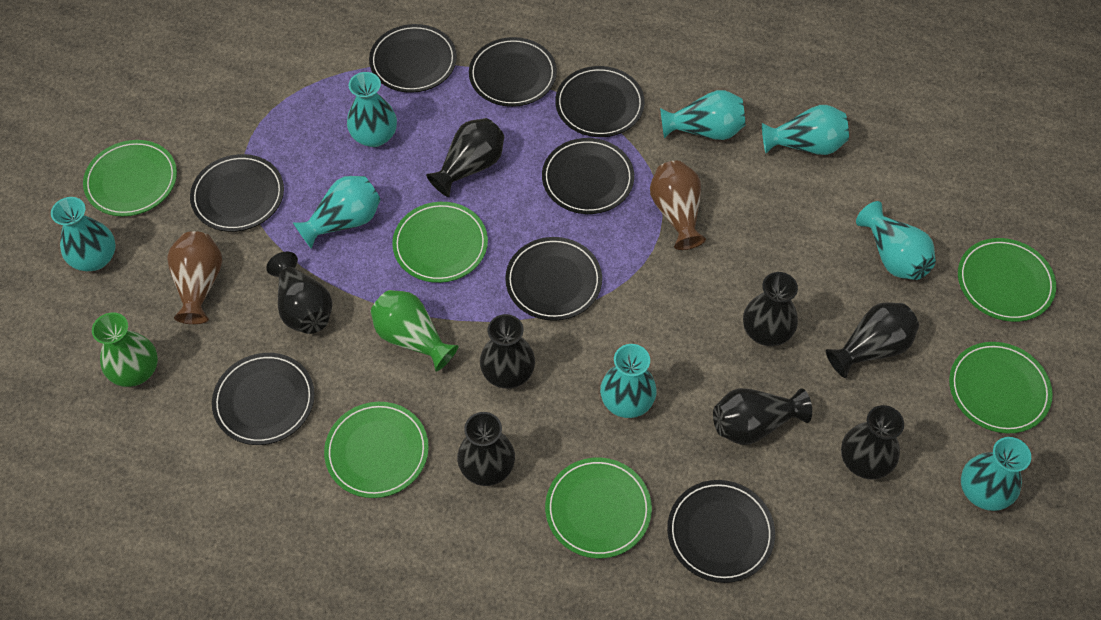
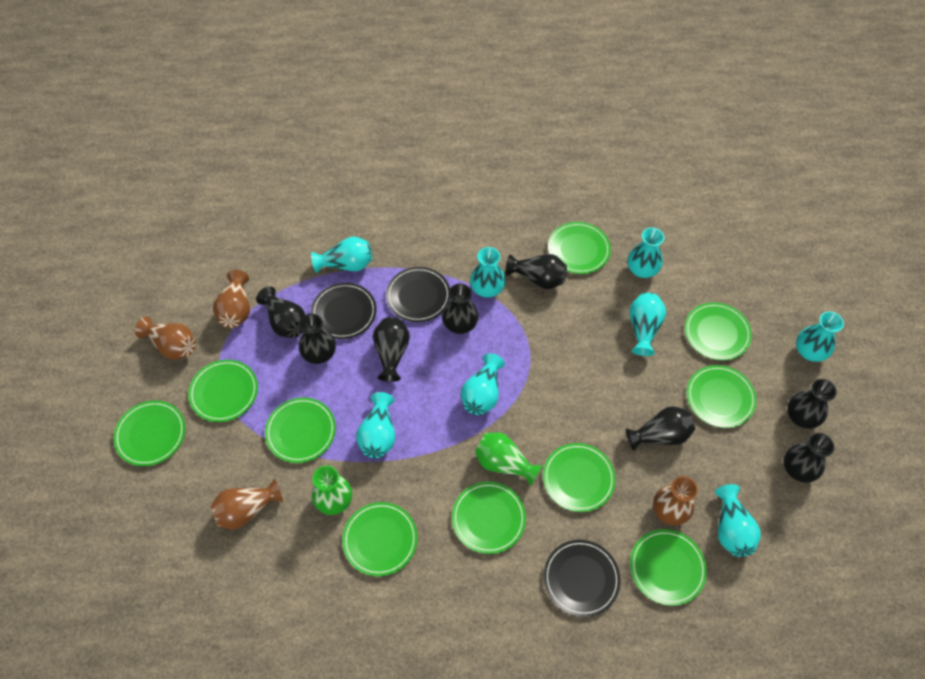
black plate: 8 -> 3
brown vase: 2 -> 4
green plate: 6 -> 10

